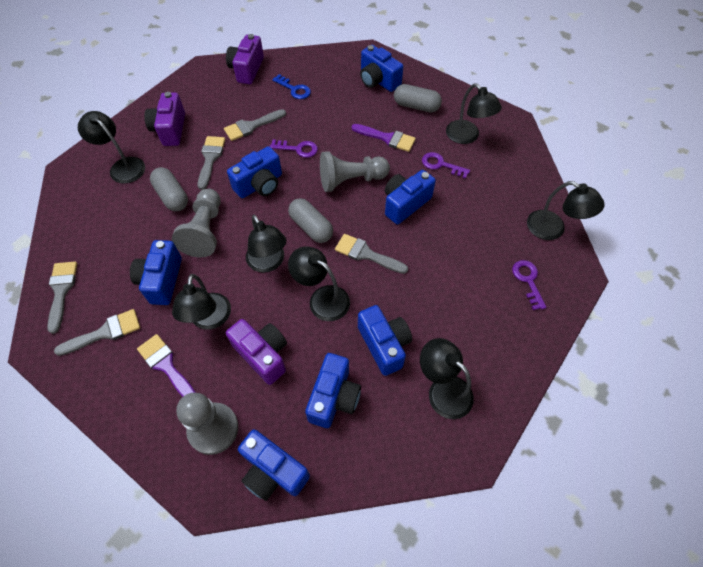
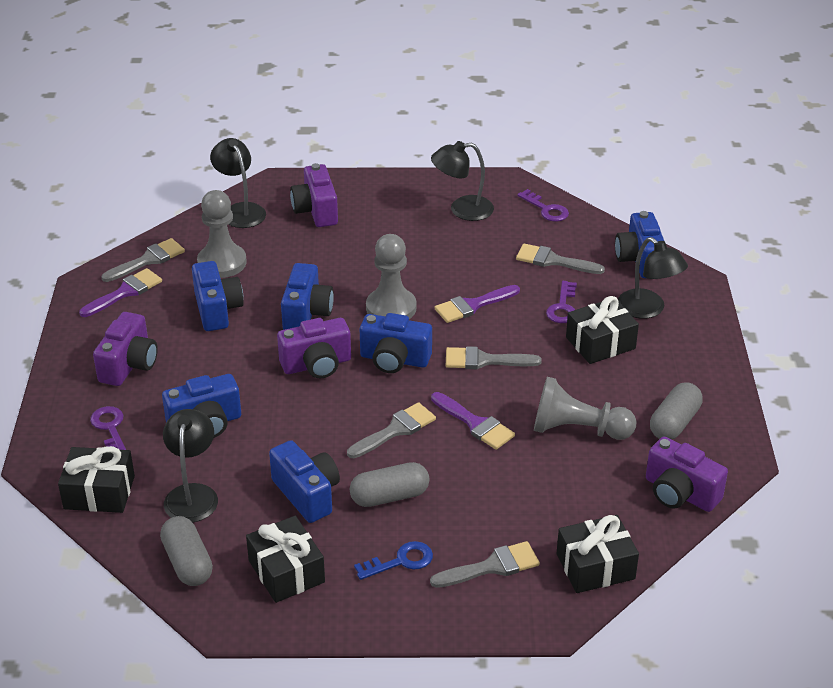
black gift: 0 -> 4
black lamp: 7 -> 4
blue camera: 7 -> 6
purple brush: 2 -> 3
purple camera: 3 -> 4

